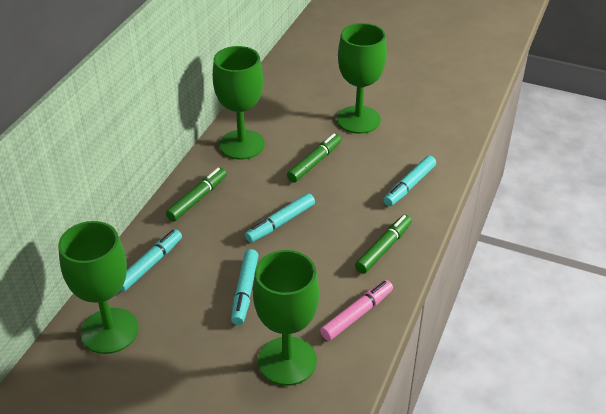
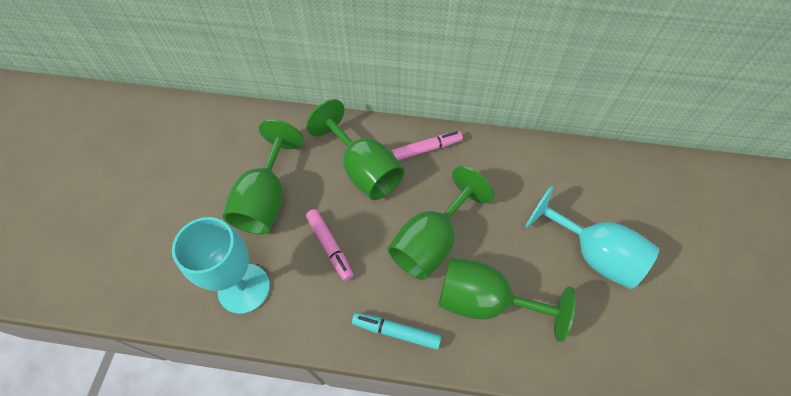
green marker: 3 -> 0
pink marker: 1 -> 2
turquoise goblet: 0 -> 2
turquoise marker: 4 -> 1

